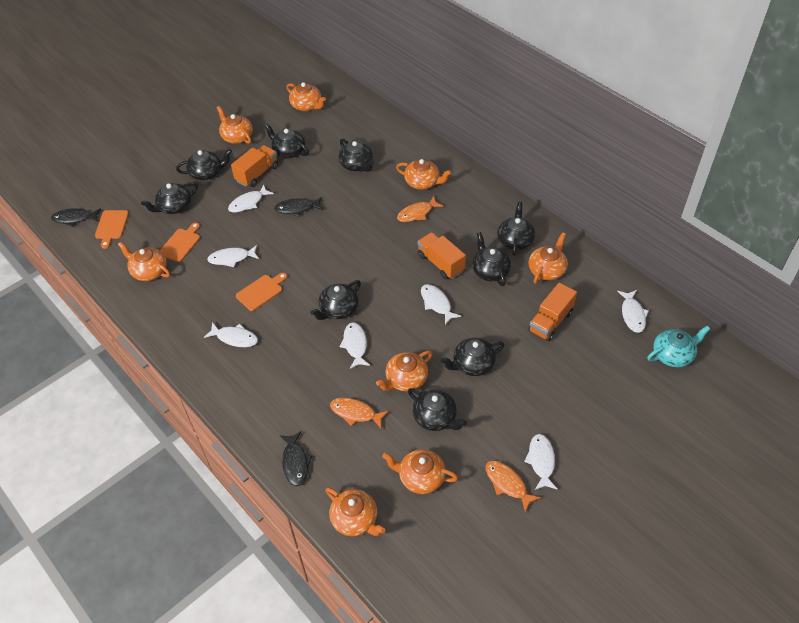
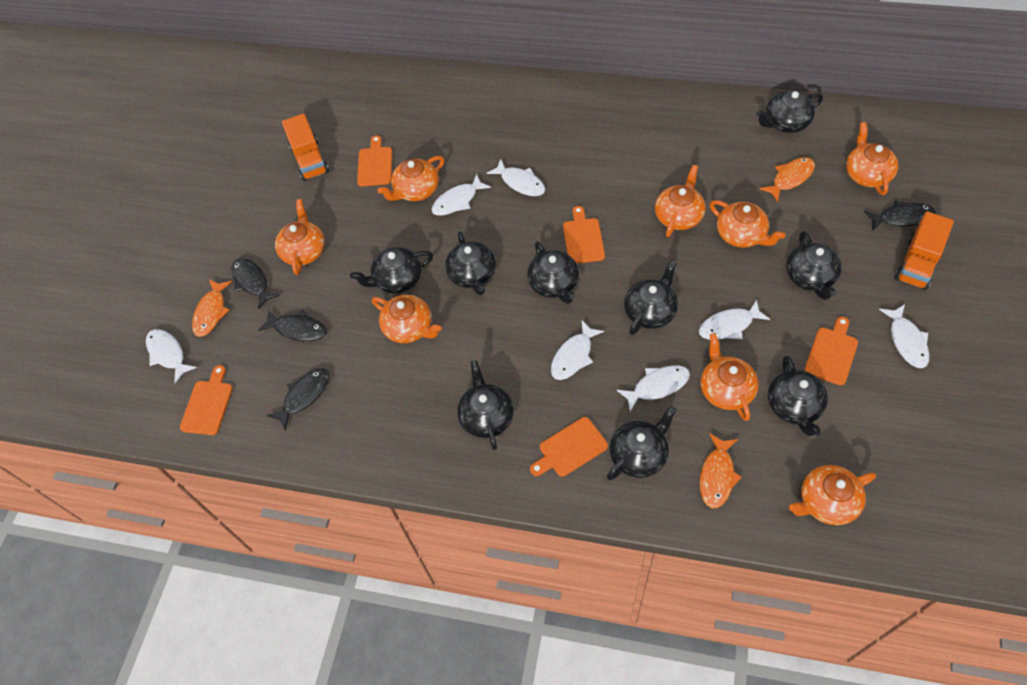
black fish: 3 -> 4
orange cutting board: 3 -> 5
orange truck: 3 -> 2
turquoise teapot: 1 -> 0

